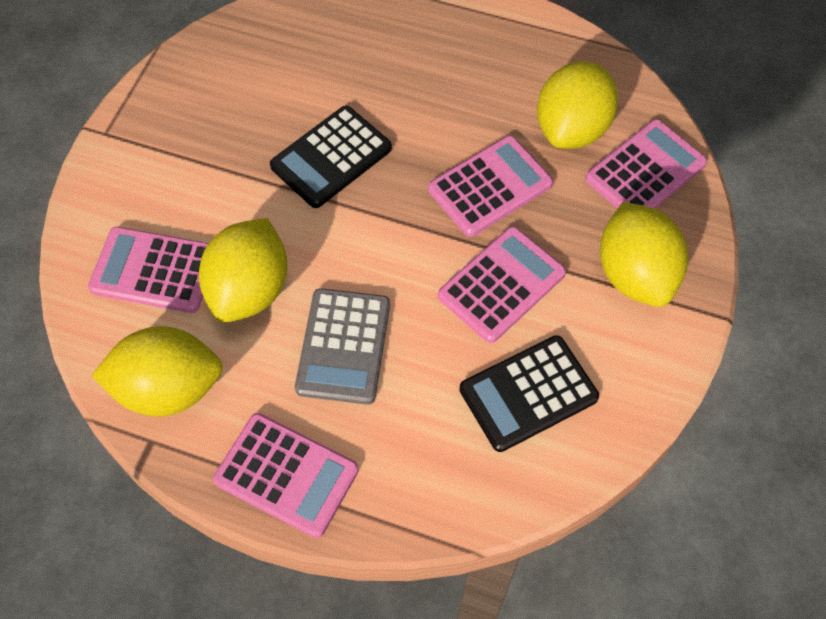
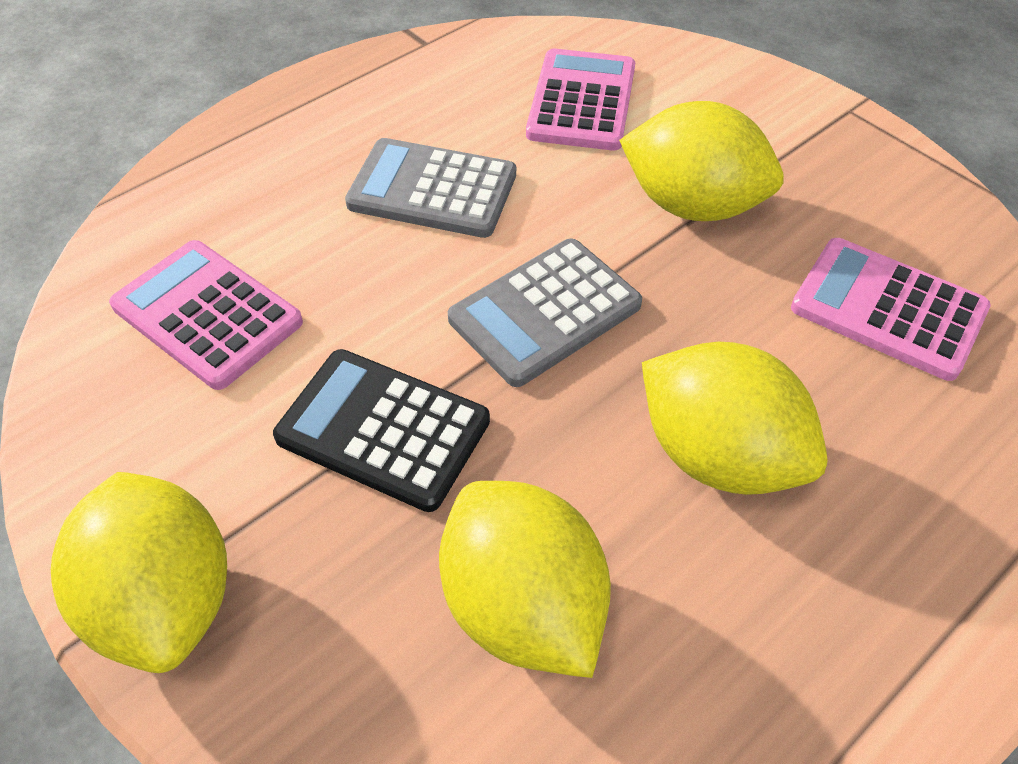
black calculator: 2 -> 1
grey calculator: 1 -> 2
pink calculator: 5 -> 3

